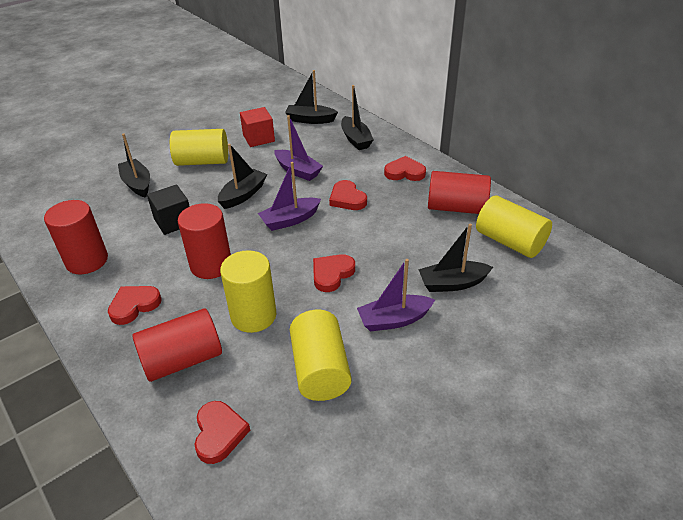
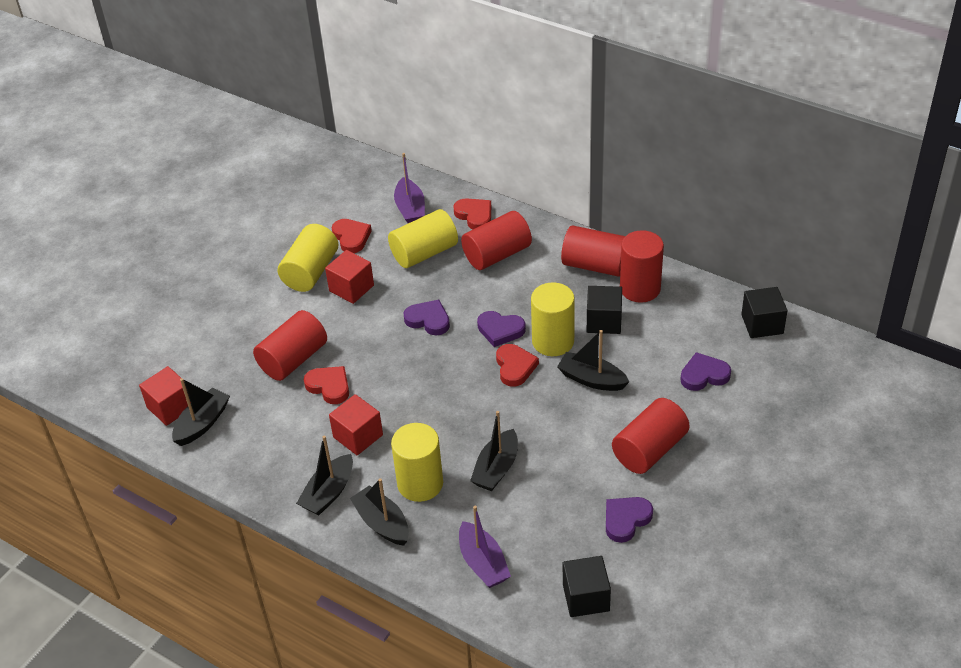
black cube: 1 -> 3
purple boat: 3 -> 2
purple heart: 0 -> 4
red cube: 1 -> 3
red cylinder: 4 -> 5
red heart: 5 -> 4

